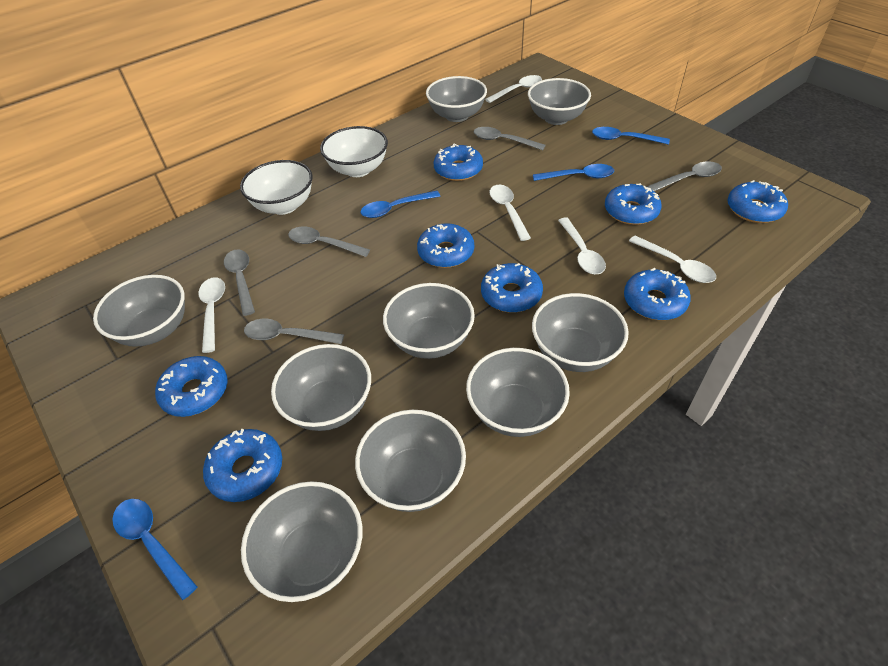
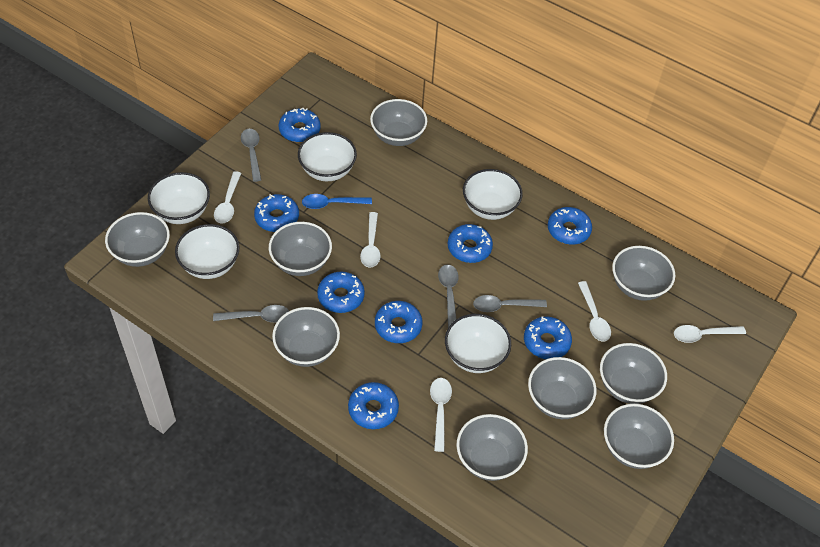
blue spoon: 4 -> 1
grey spoon: 5 -> 4
white bowl: 2 -> 5

